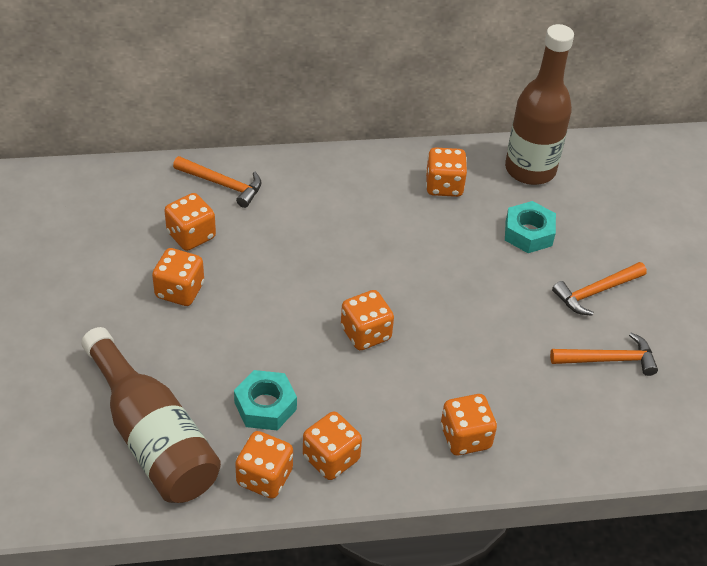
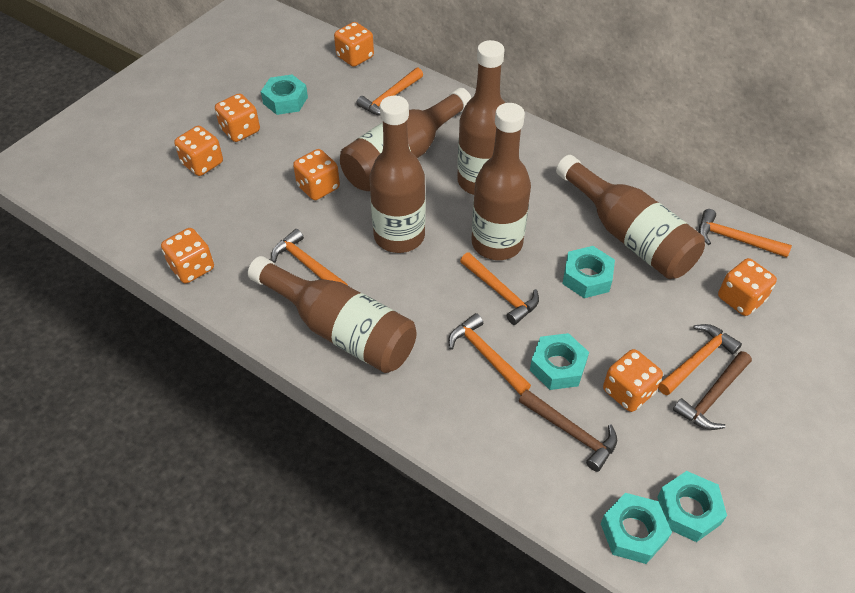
brown bottle: 2 -> 6
brown hammer: 0 -> 2
orange hammer: 3 -> 6
turquoise nut: 2 -> 5

